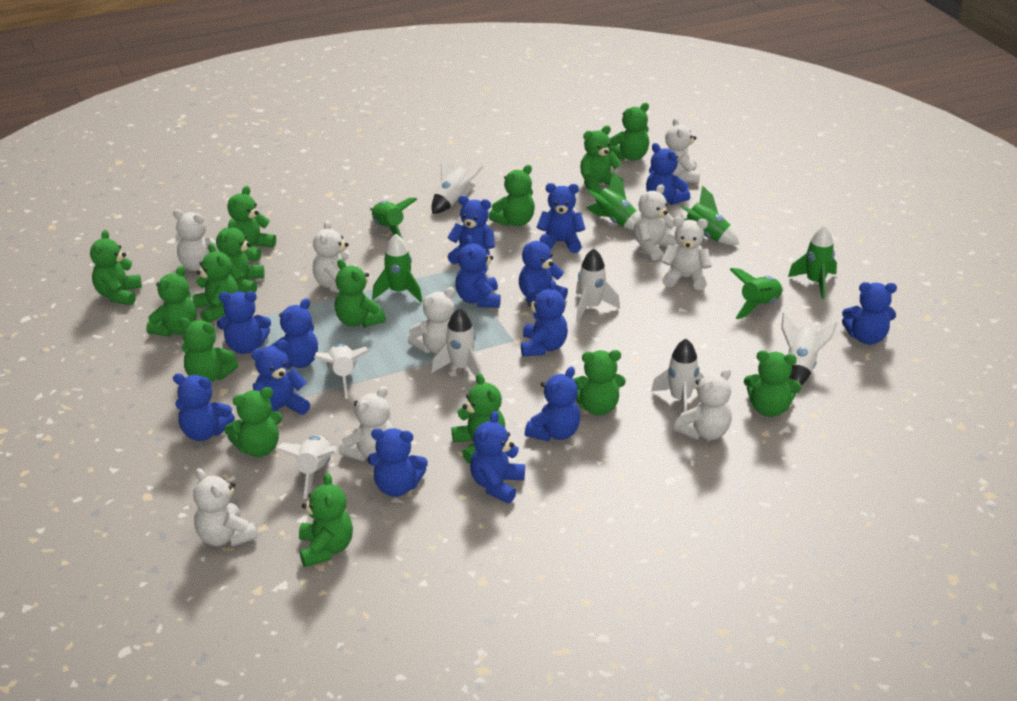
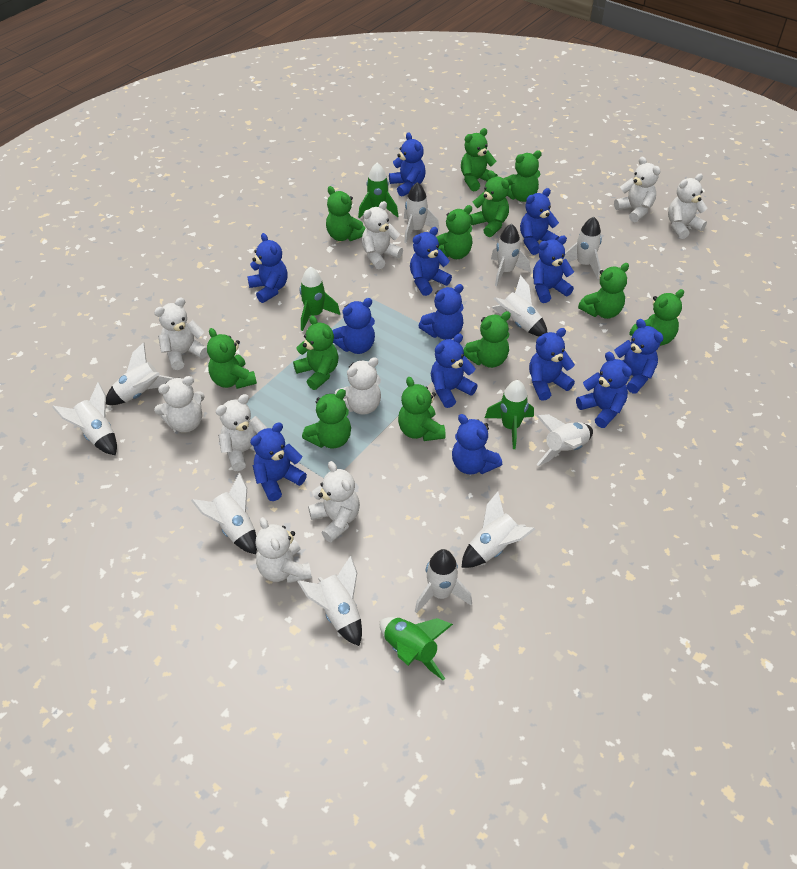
blue teddy bear: 14 -> 13
green rocket: 6 -> 4
green teddy bear: 15 -> 12
white rocket: 7 -> 11

